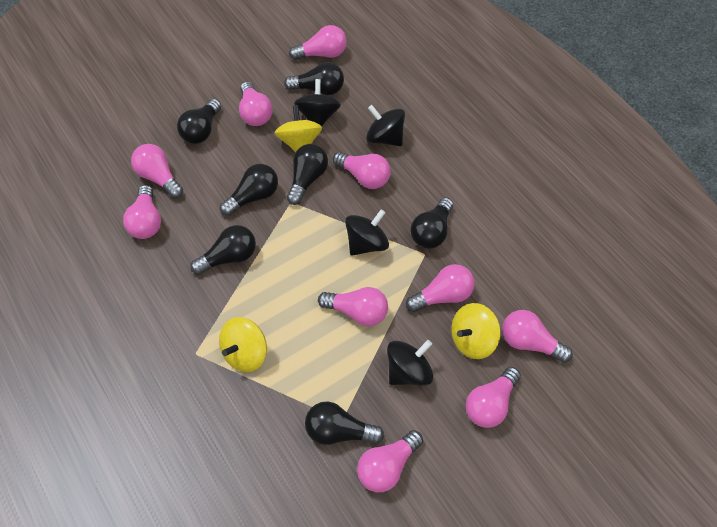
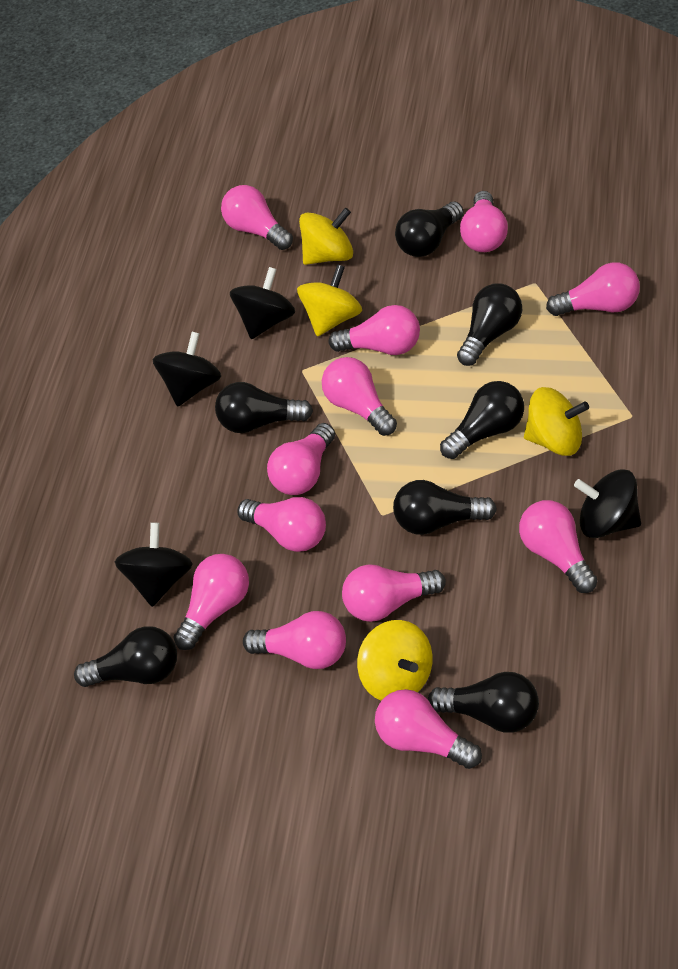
pink light bulb: 10 -> 12
yellow spinning top: 3 -> 4

